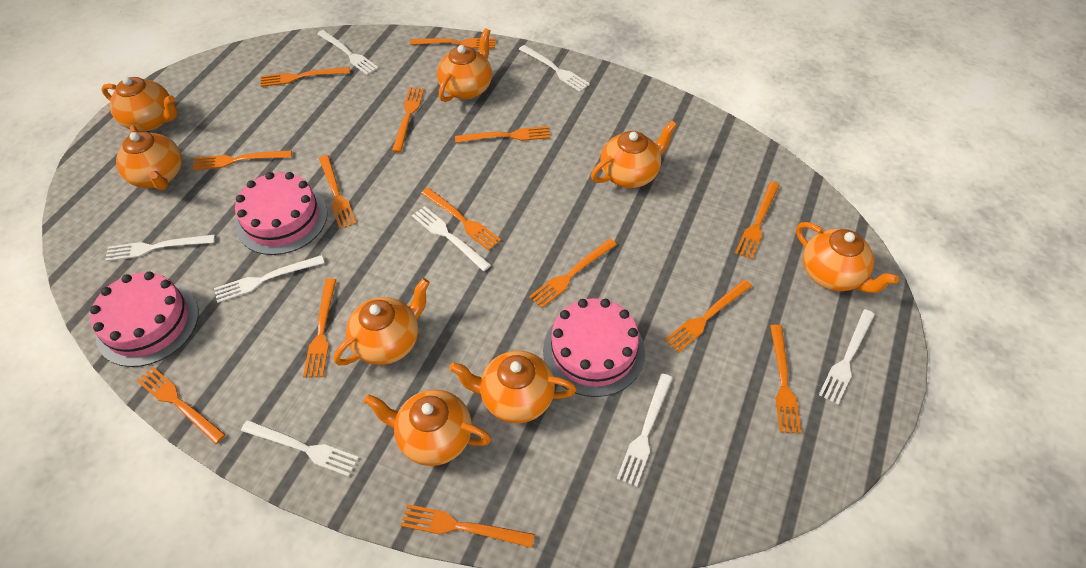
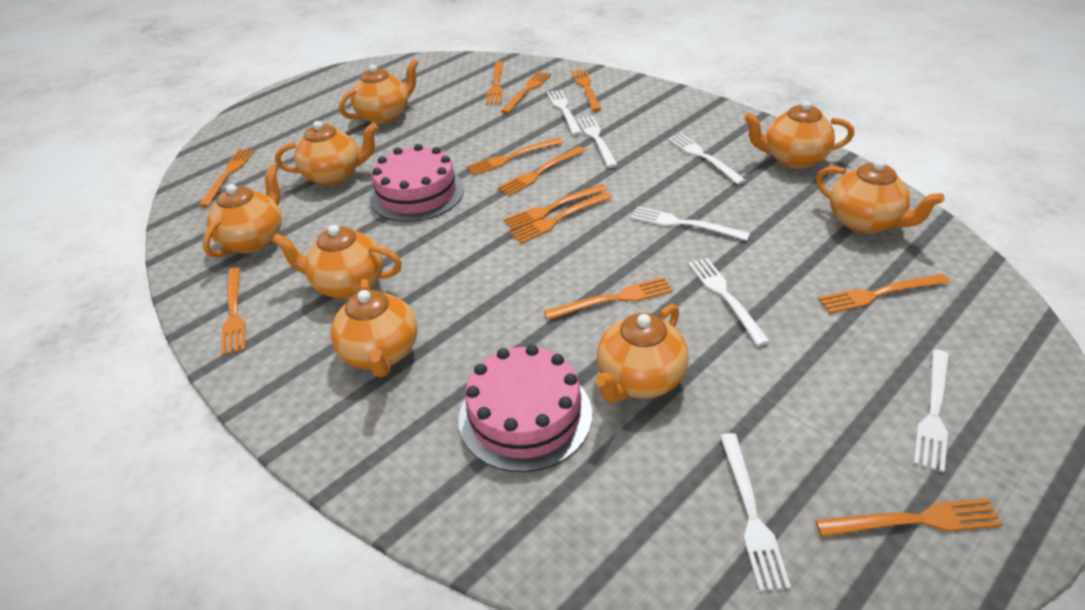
orange fork: 14 -> 12
pink cake: 3 -> 2
white fork: 8 -> 7

